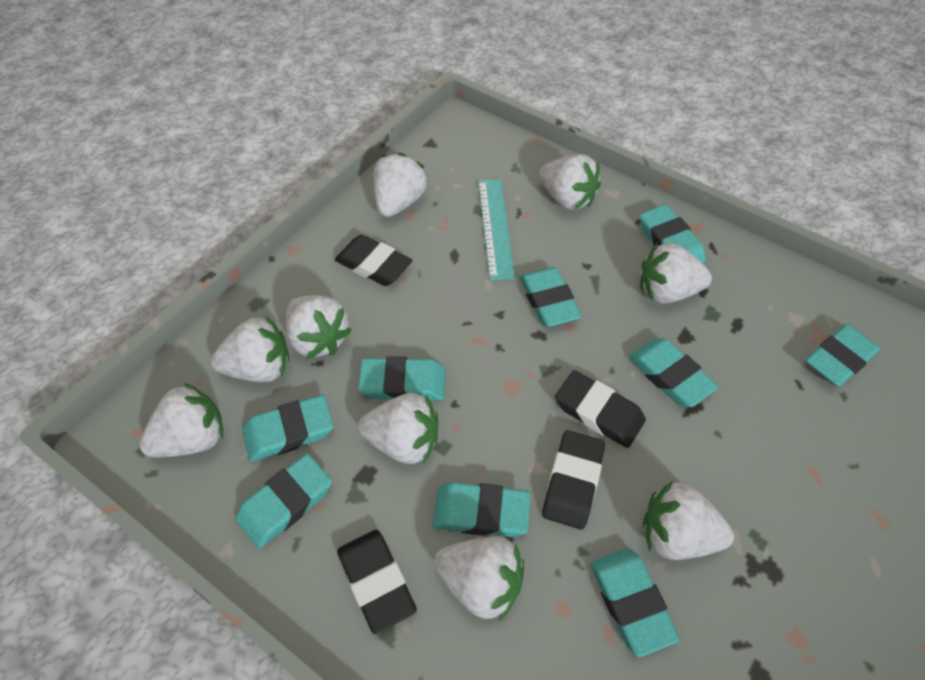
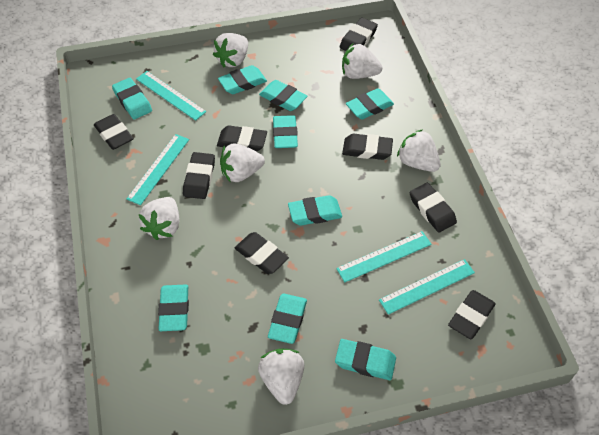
black eraser: 4 -> 8
turquoise ruler: 1 -> 4
white strawberry: 9 -> 6

